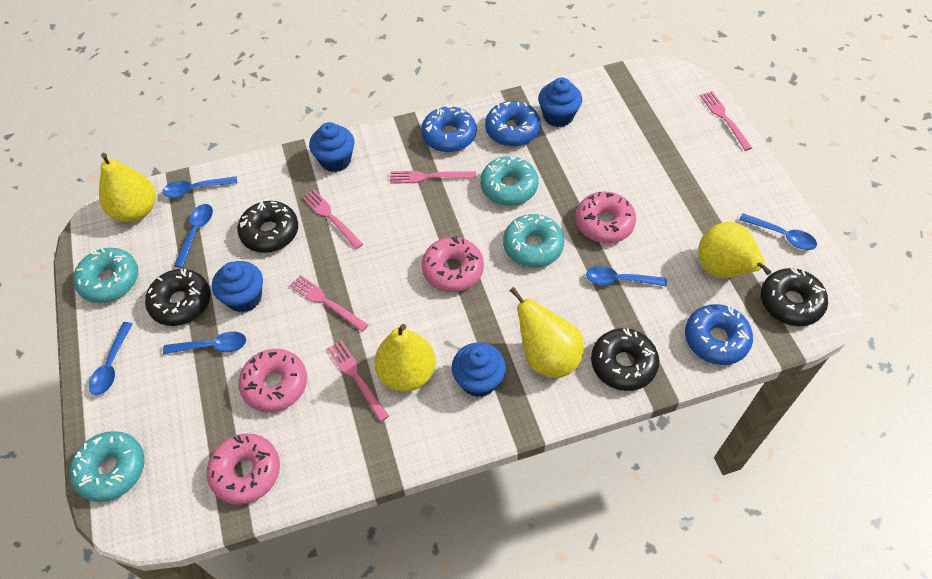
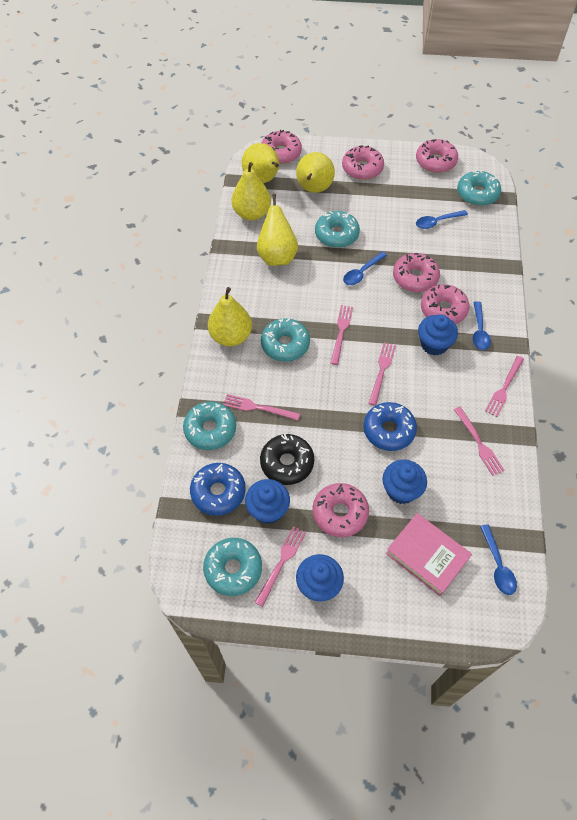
black donut: 4 -> 1
blue donut: 3 -> 2
blue spoon: 6 -> 4
pink book: 0 -> 1
pink donut: 4 -> 6
pink fork: 5 -> 6
turquoise donut: 4 -> 5
yellow pear: 4 -> 5

